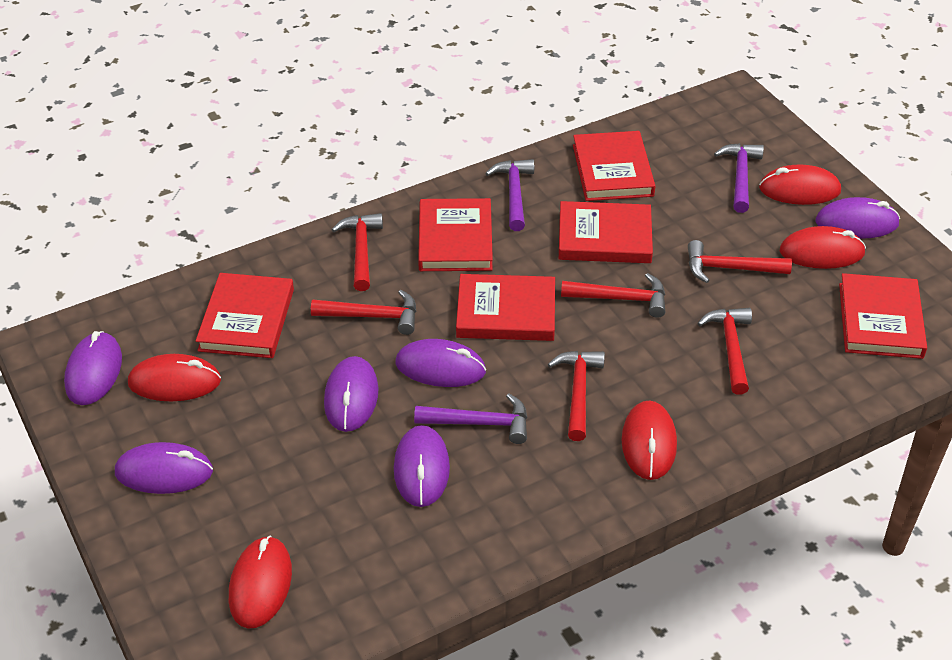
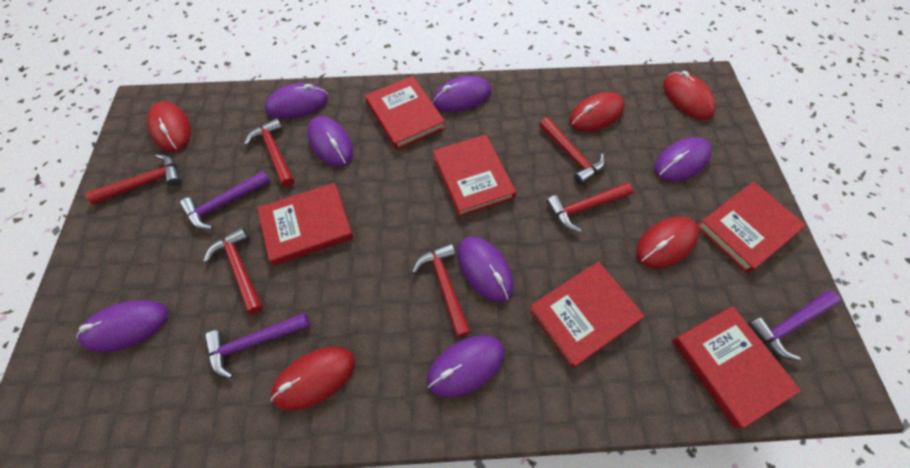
purple mouse: 6 -> 7

